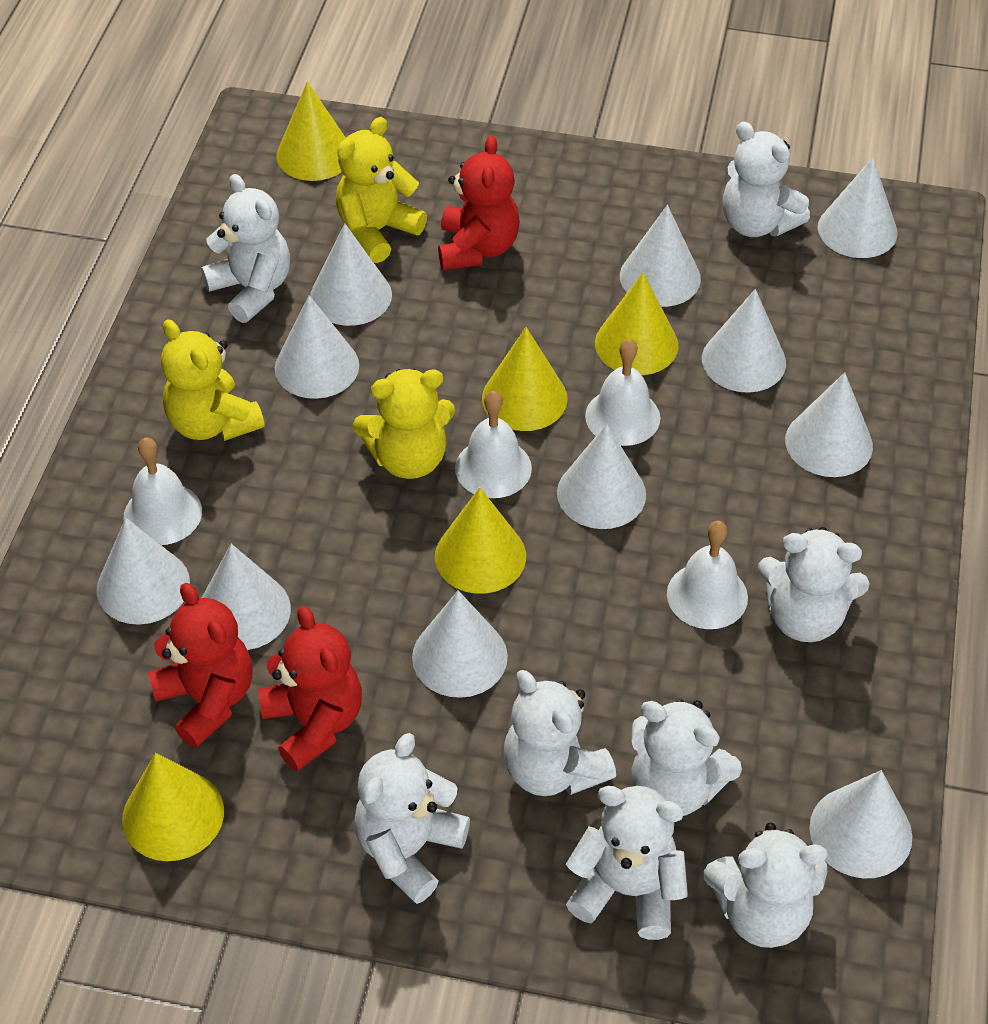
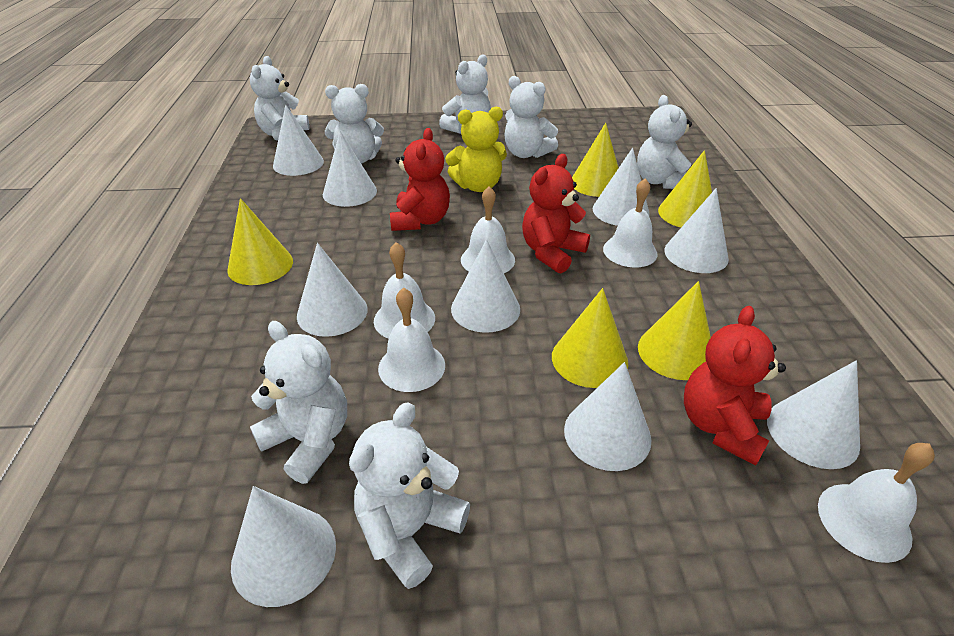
white bell: 4 -> 5
white cone: 11 -> 9
white teddy bear: 8 -> 7
yellow teddy bear: 3 -> 1

